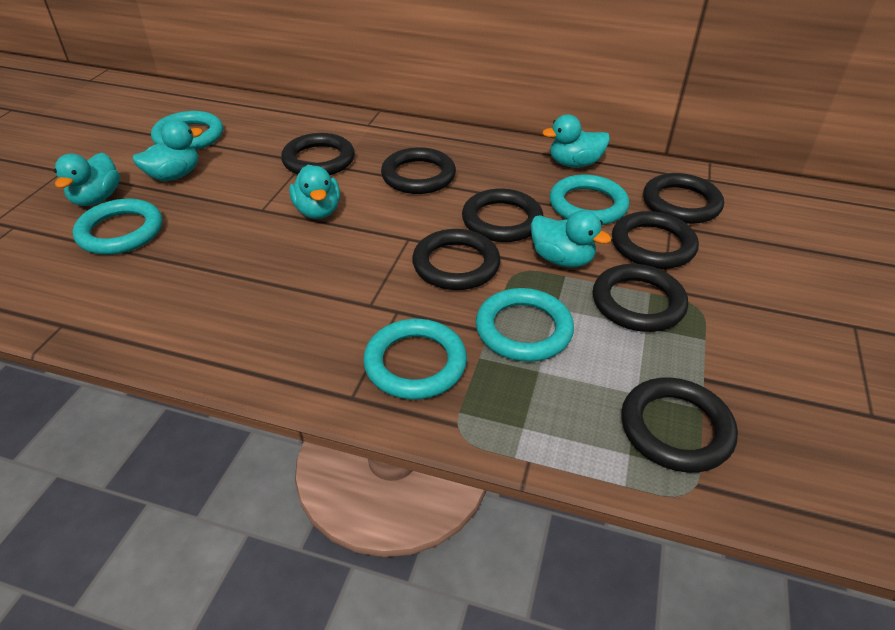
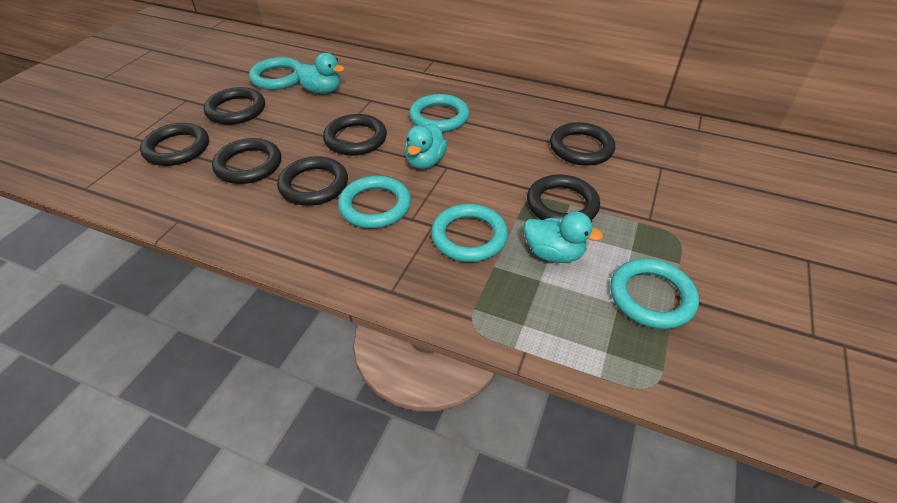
black ring: 8 -> 7
turquoise duck: 5 -> 3

